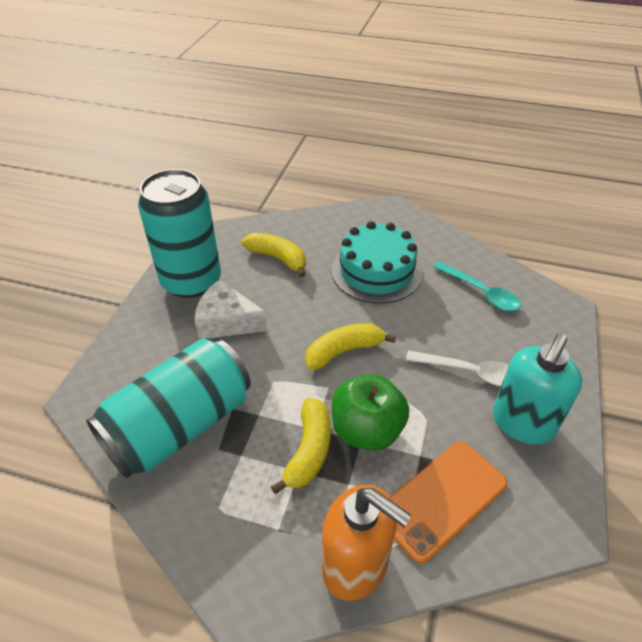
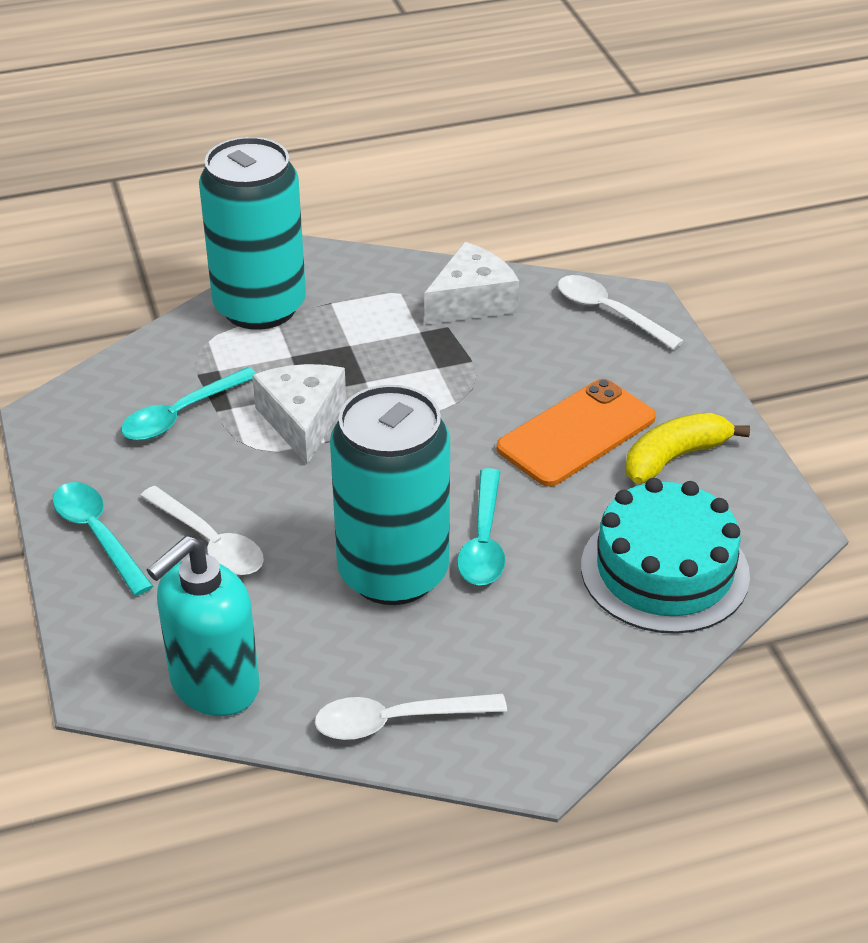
green apple: 1 -> 0
orange soap dispenser: 1 -> 0
turquoise spoon: 1 -> 3
white cheese: 1 -> 2
white spoon: 1 -> 3
yellow banana: 3 -> 1

